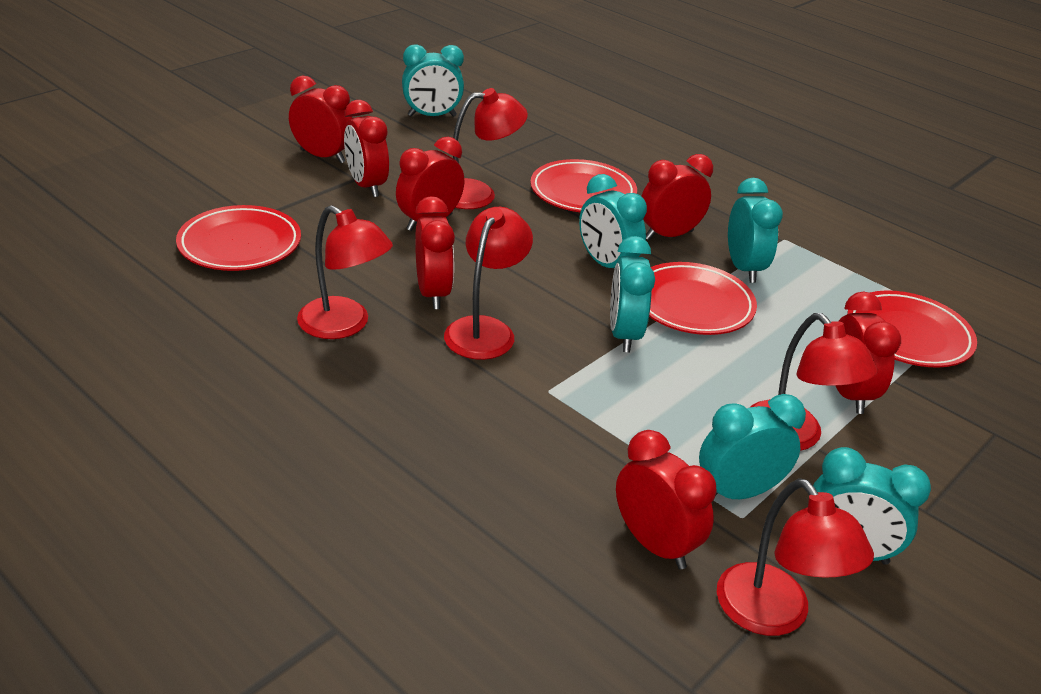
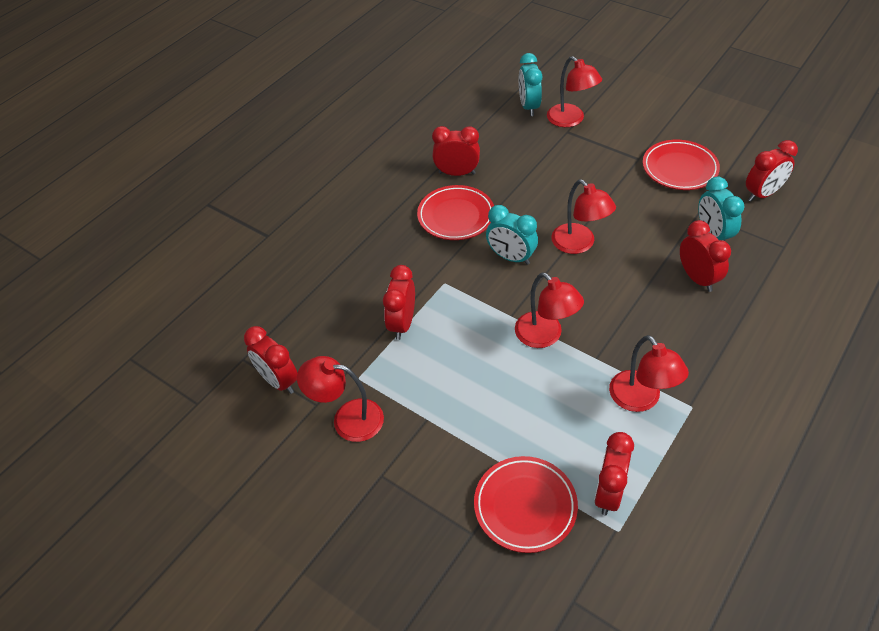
red clock: 7 -> 6
red plate: 4 -> 3
turquoise clock: 6 -> 3

